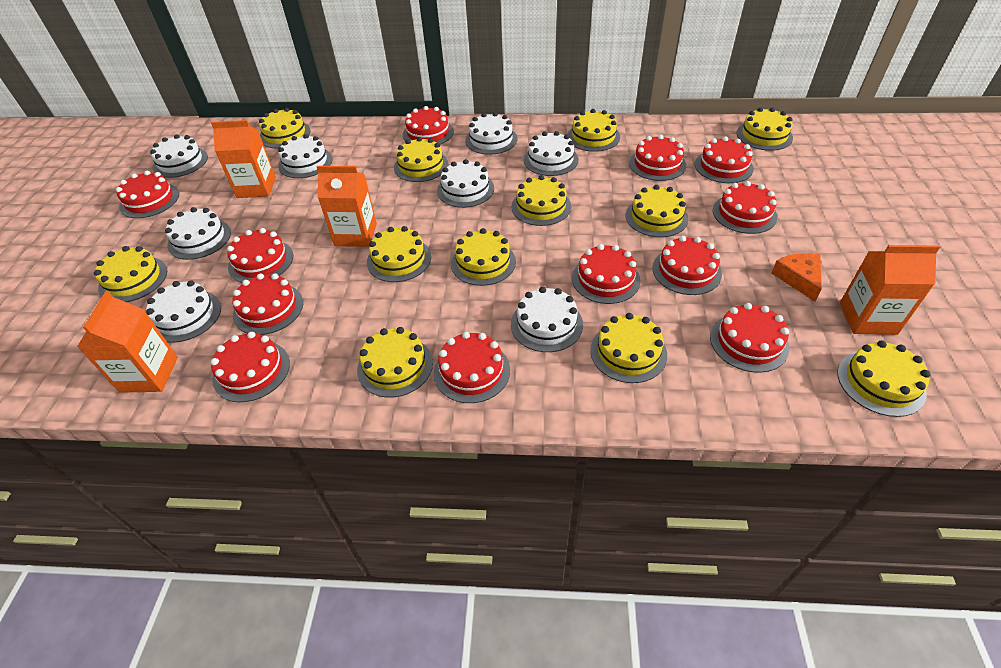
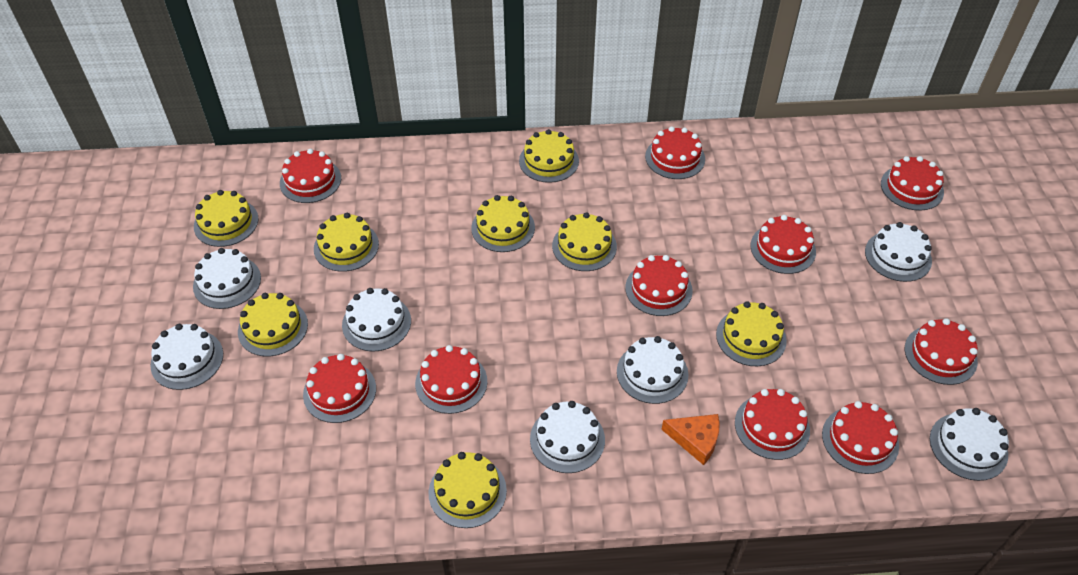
orange carton: 4 -> 0
red cake: 12 -> 10
white cake: 8 -> 7
yellow cake: 12 -> 8

